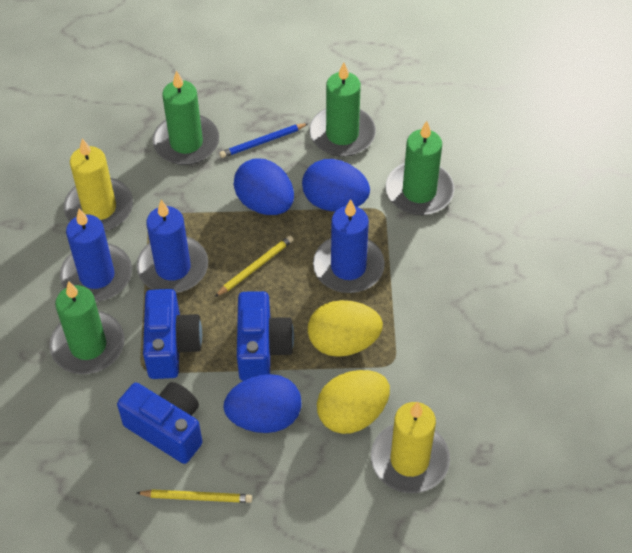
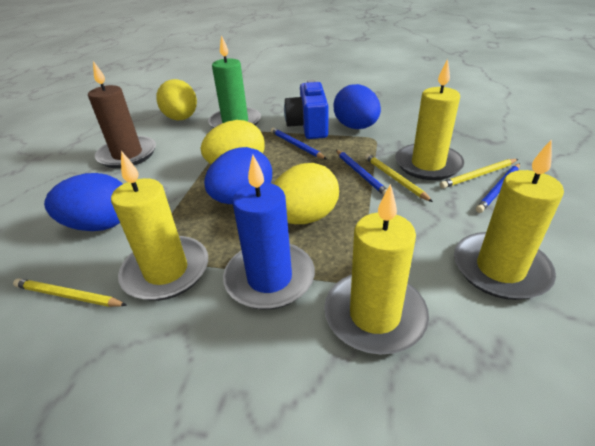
blue camera: 3 -> 1
blue candle: 3 -> 1
blue pencil: 1 -> 3
brown candle: 0 -> 1
green candle: 4 -> 1
yellow candle: 2 -> 4
yellow egg: 2 -> 3
yellow pencil: 2 -> 3

